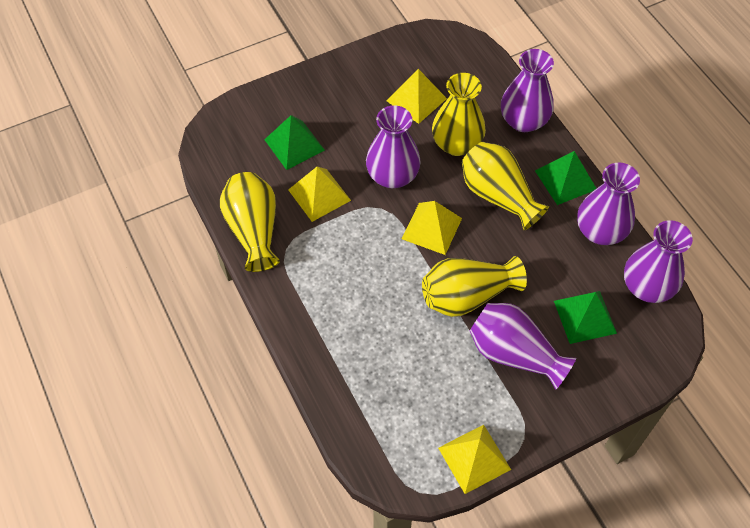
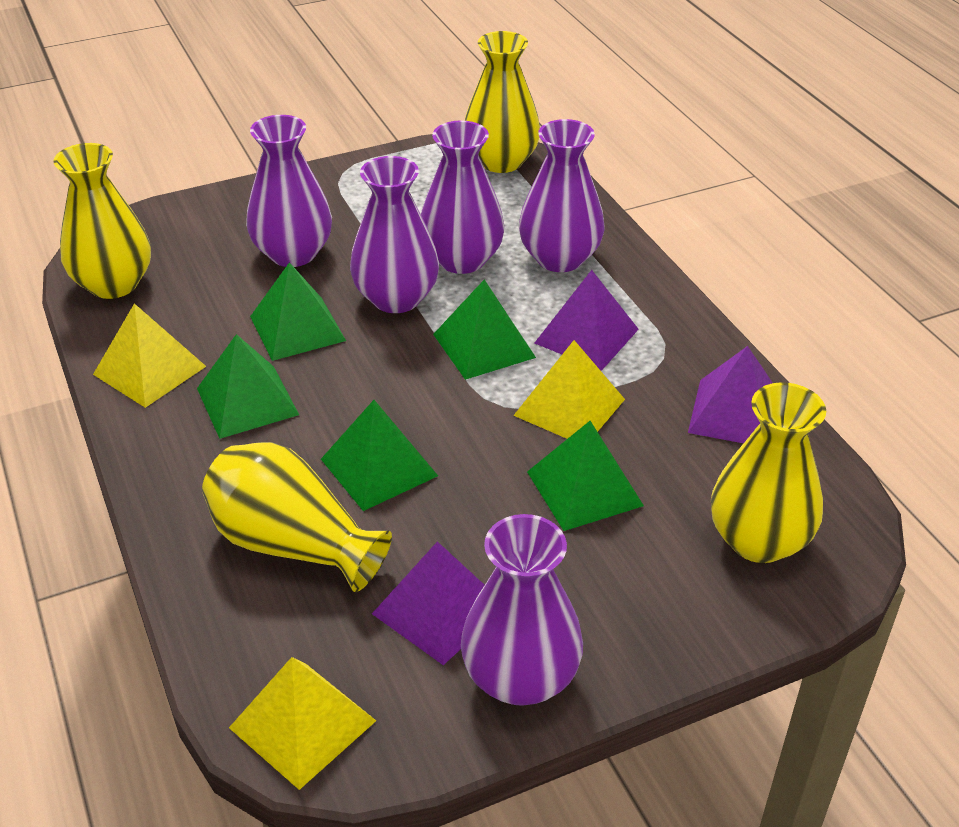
green pyramid: 3 -> 5
purple pyramid: 0 -> 3
yellow pyramid: 4 -> 3

